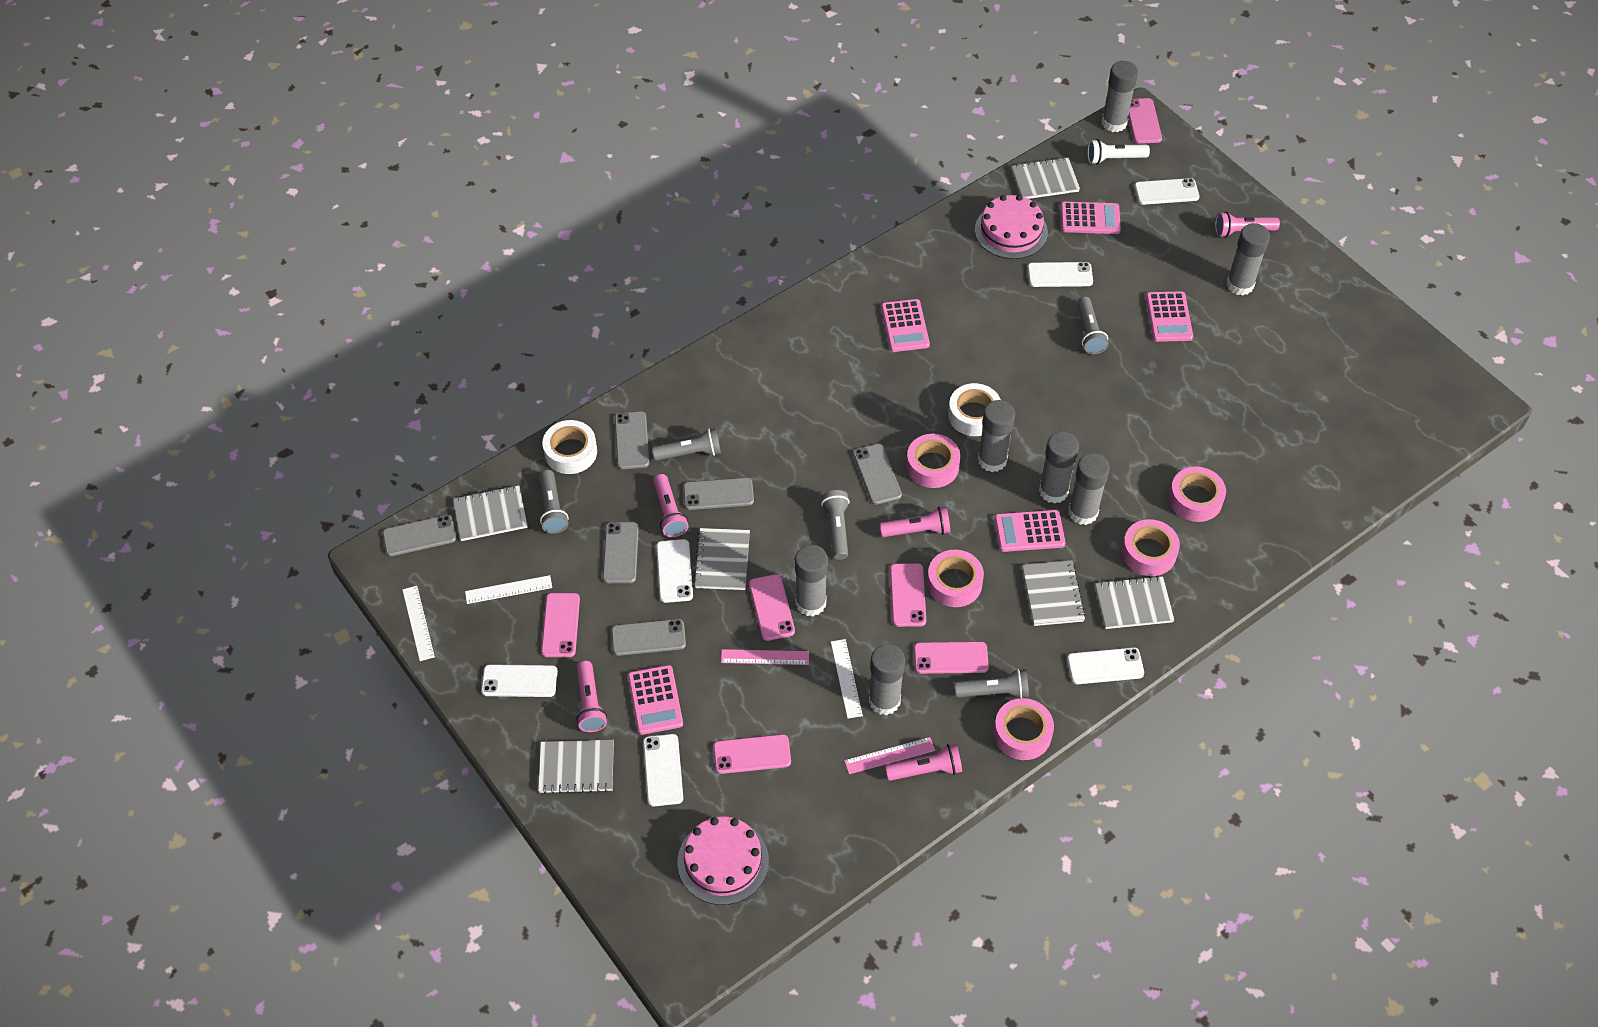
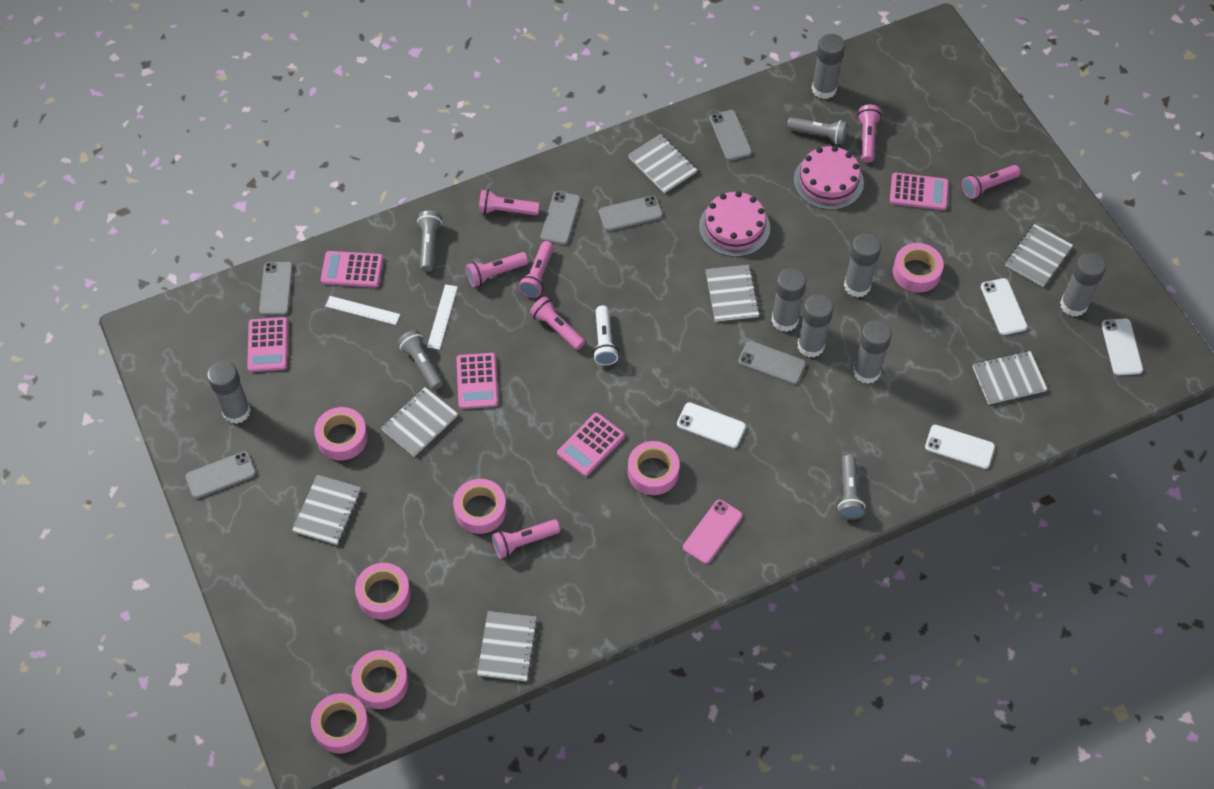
grey flashlight: 5 -> 4
grey notebook: 6 -> 7
pink flashlight: 5 -> 7
pink phone: 6 -> 1
pink ruler: 2 -> 0
pink tape: 5 -> 7
white phone: 6 -> 4
white ruler: 3 -> 2
white tape: 2 -> 0

